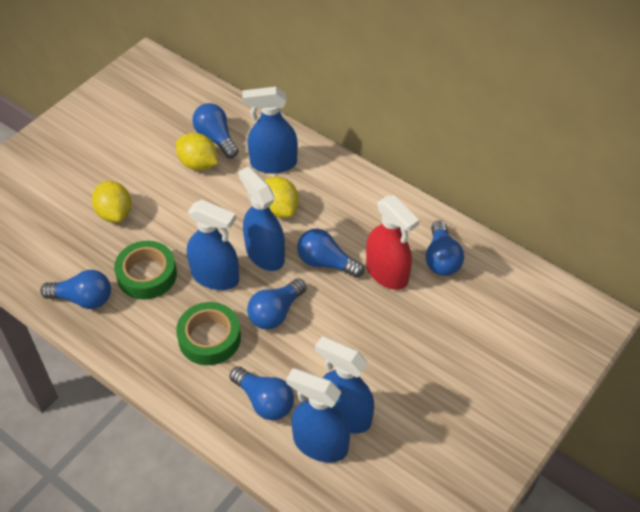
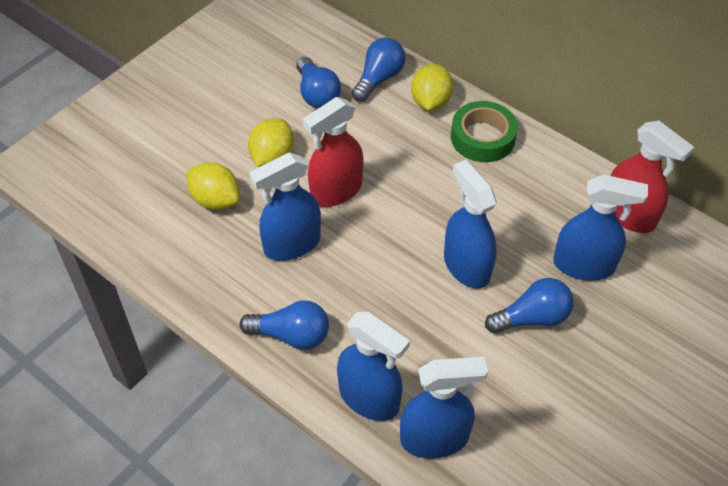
blue light bulb: 6 -> 4
green tape: 2 -> 1
red spray bottle: 1 -> 2

